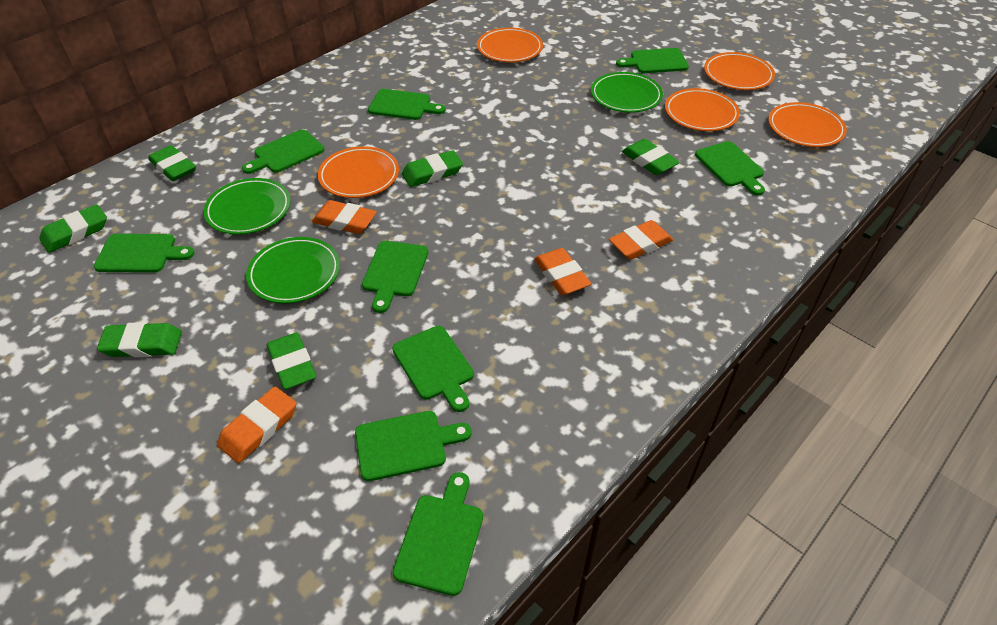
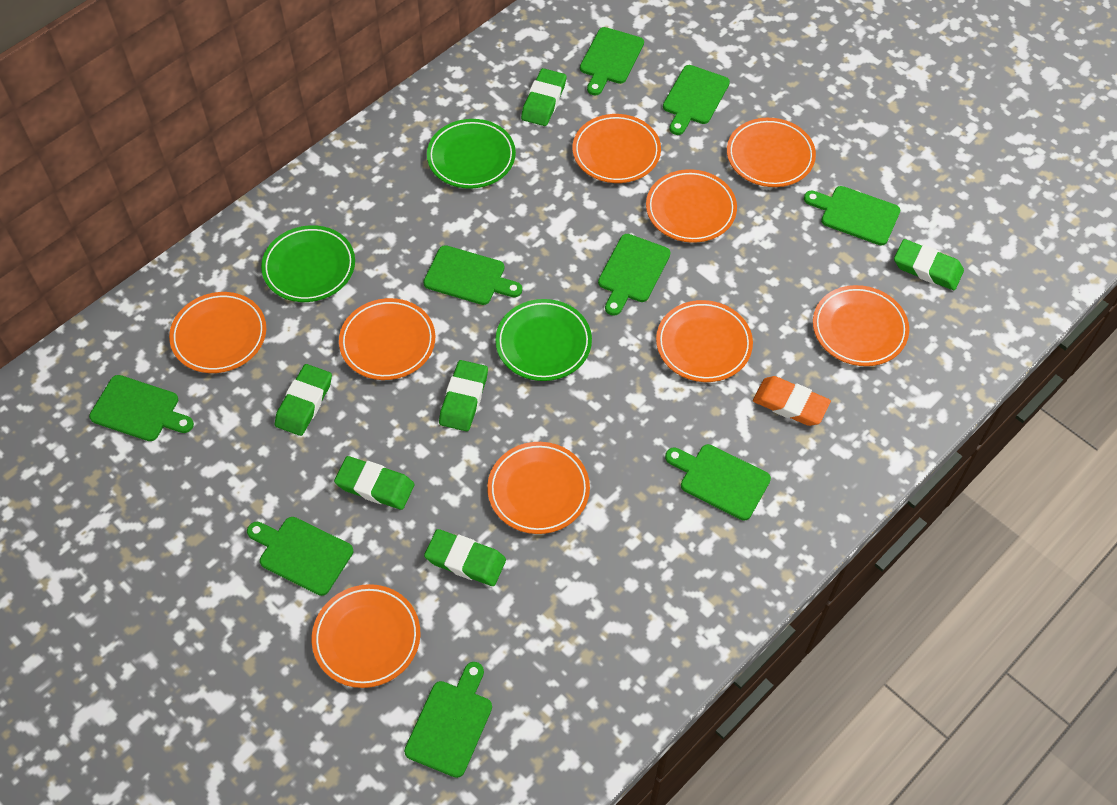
orange eraser: 4 -> 1
orange plate: 5 -> 9

